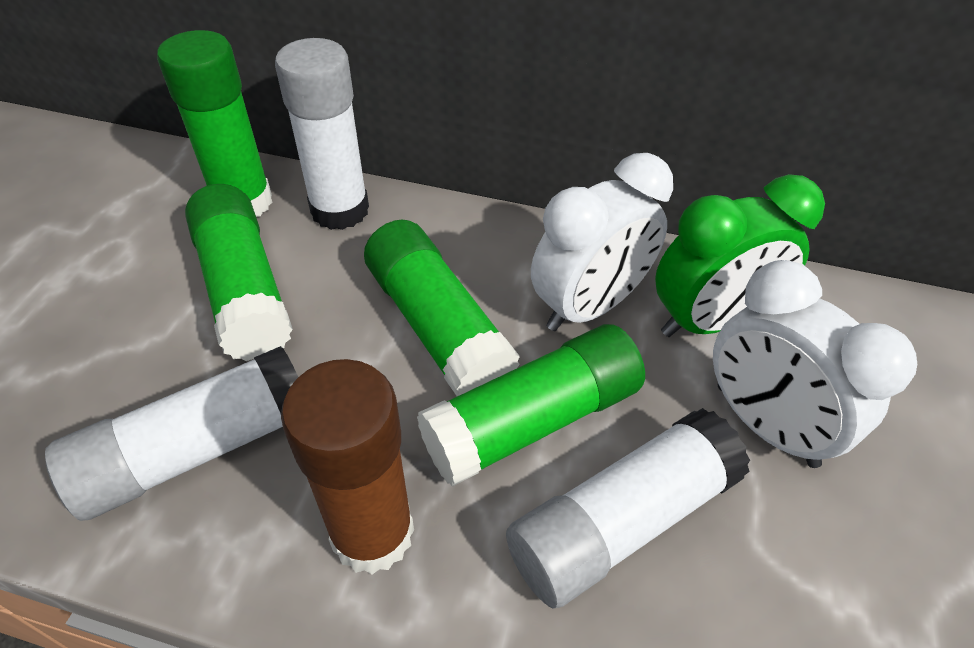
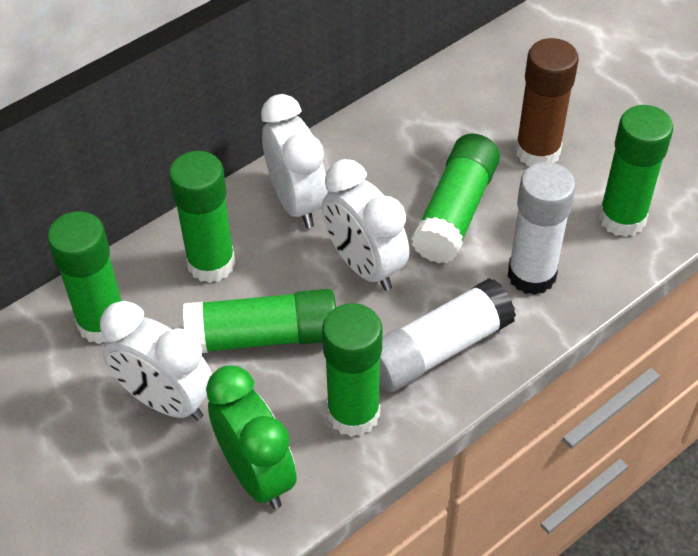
green glue stick: 4 -> 6
white clock: 2 -> 3
white glue stick: 3 -> 2

